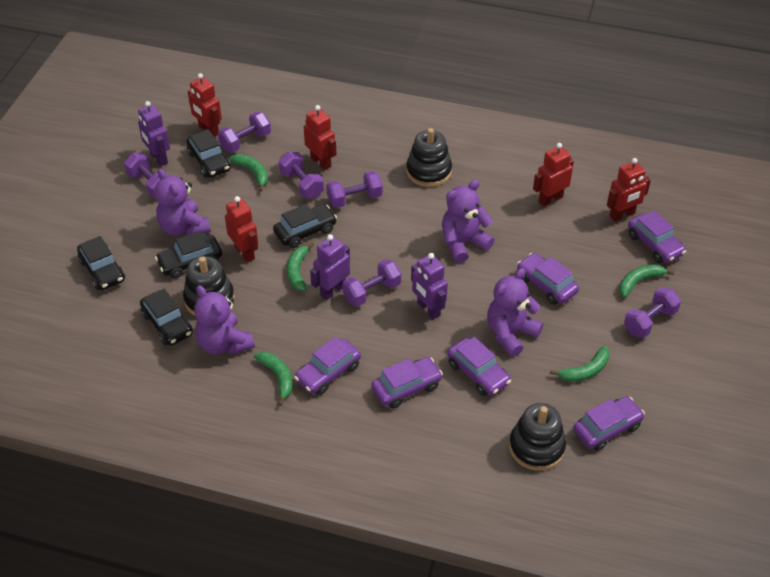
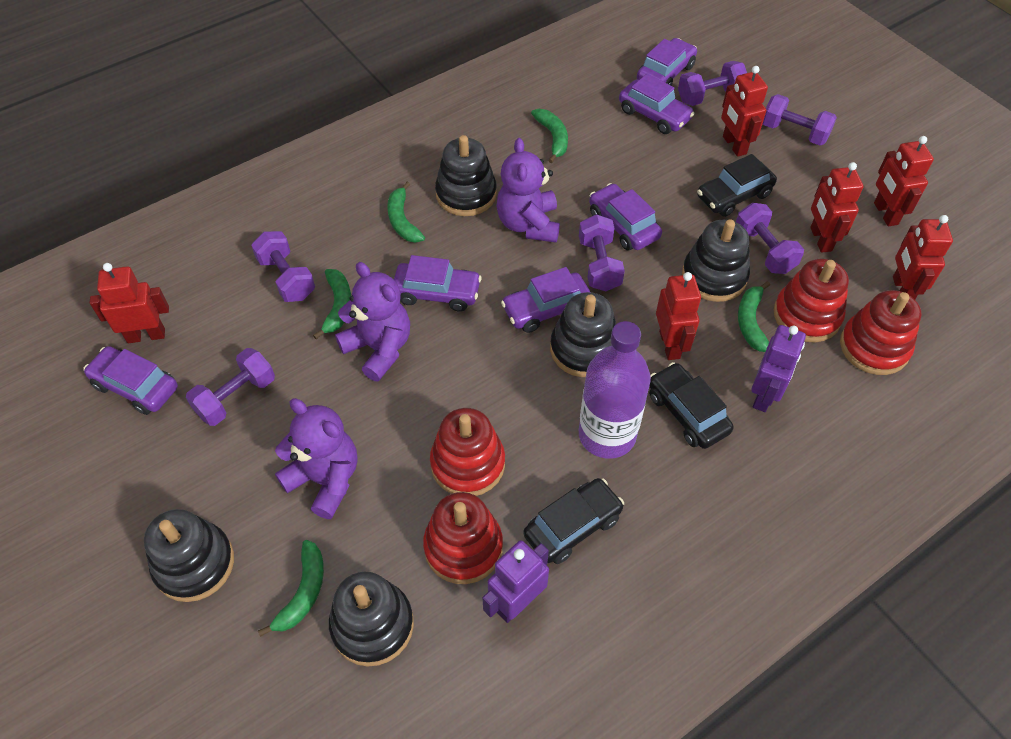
black car: 5 -> 3
black stacking toy: 3 -> 5
purple bottle: 0 -> 1
purple robot: 3 -> 2
purple teddy bear: 4 -> 3
red robot: 5 -> 6
red stacking toy: 0 -> 4

